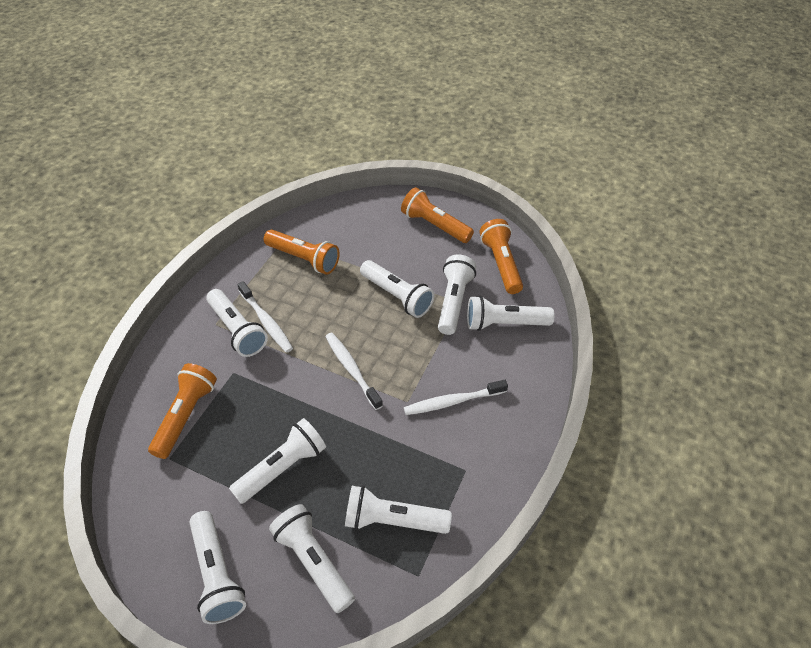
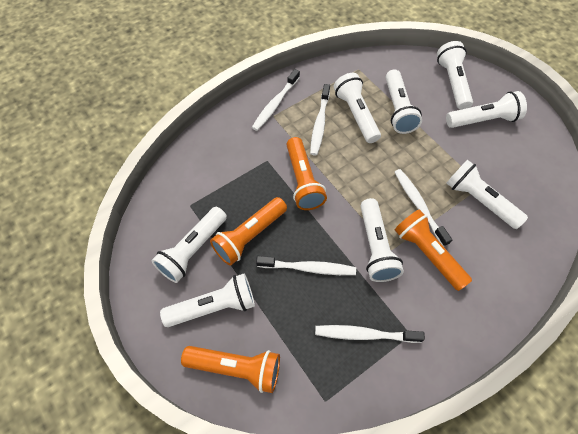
white toothbrush: 3 -> 5

